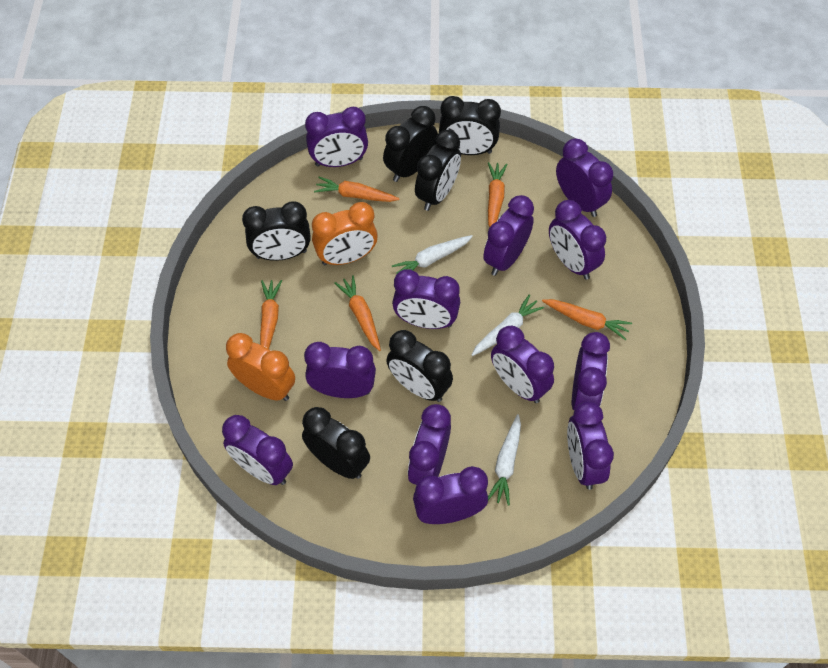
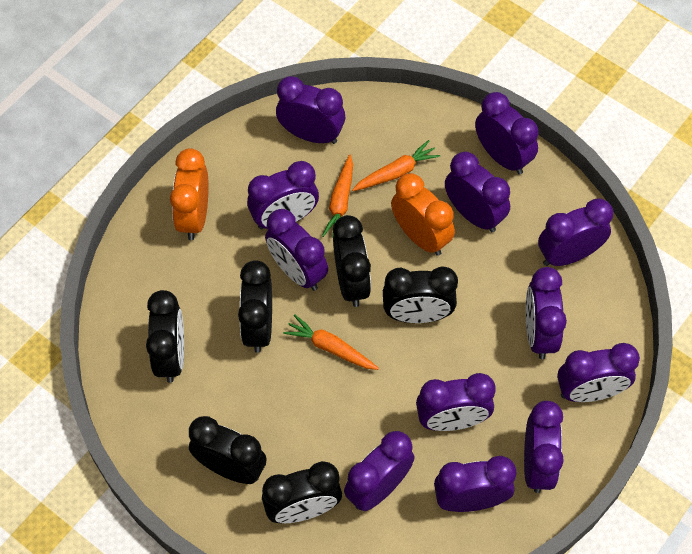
orange carrot: 5 -> 3
white carrot: 3 -> 0

